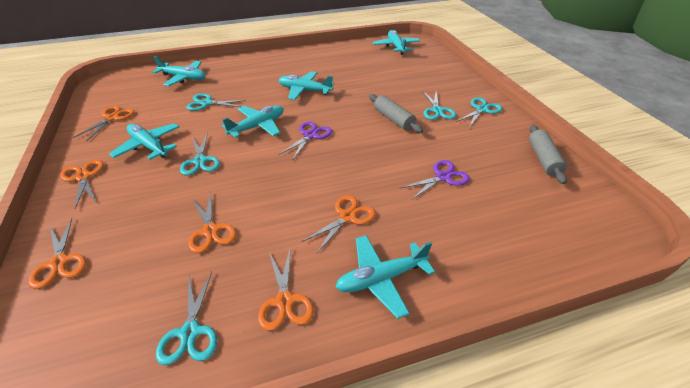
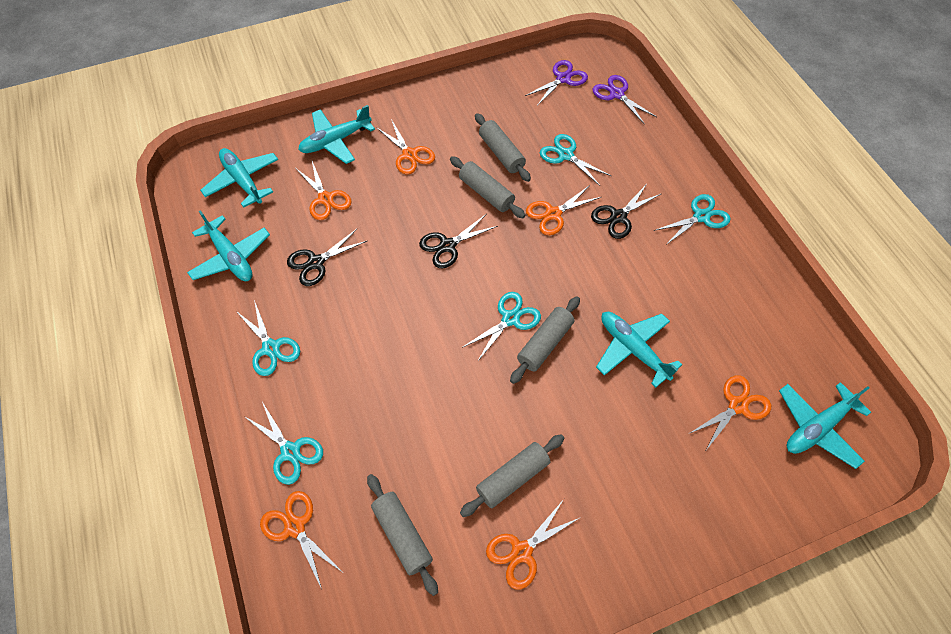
black scissors: 0 -> 3
grey rolling pin: 2 -> 5
turquoise plane: 6 -> 5

